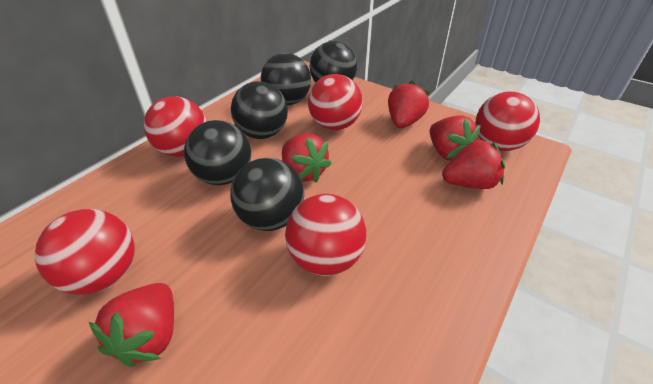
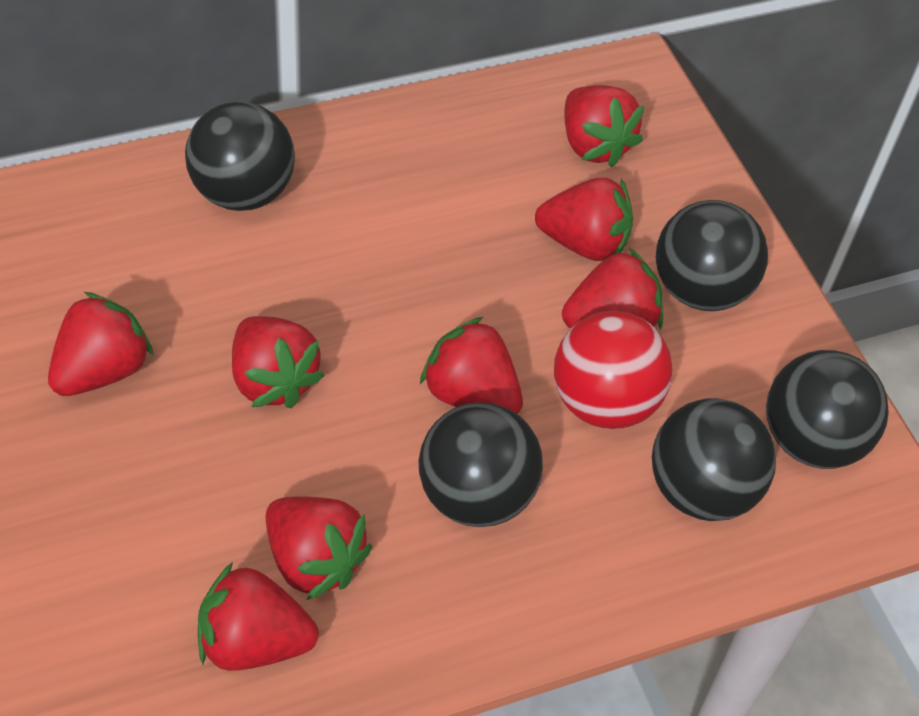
red ball: 5 -> 1
red strawberry: 5 -> 8

